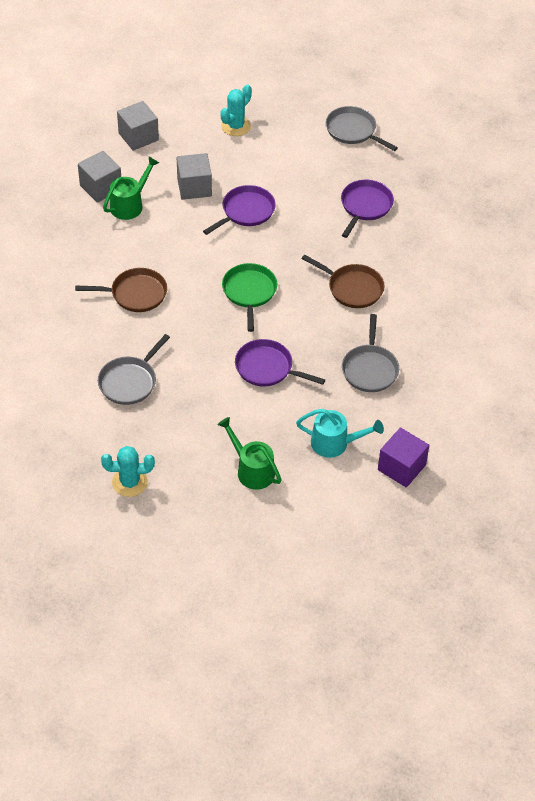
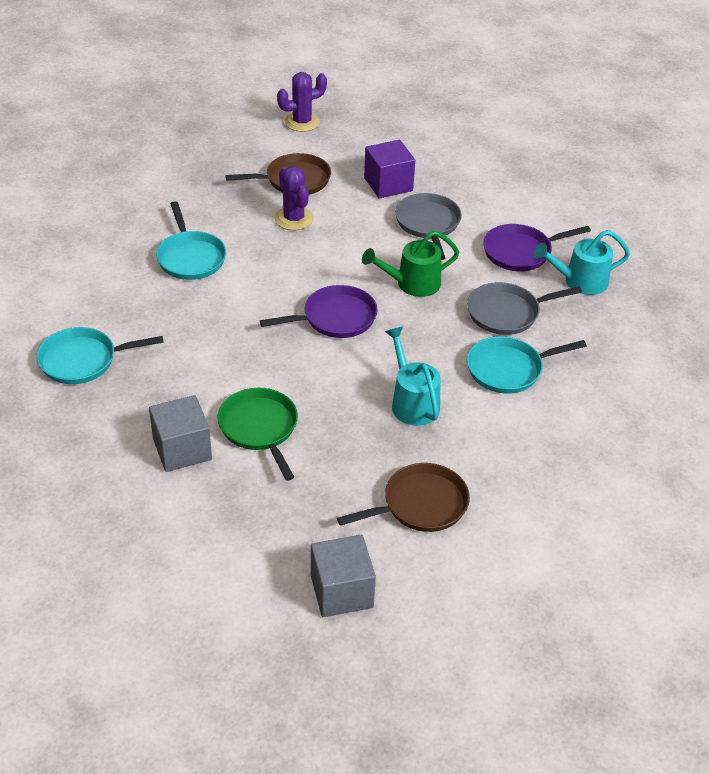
green watering can: 2 -> 1
grey cube: 3 -> 2
grey pan: 3 -> 2
purple cactus: 0 -> 2
purple pan: 3 -> 2
turquoise cactus: 2 -> 0
turquoise pan: 0 -> 3
turquoise watering can: 1 -> 2

